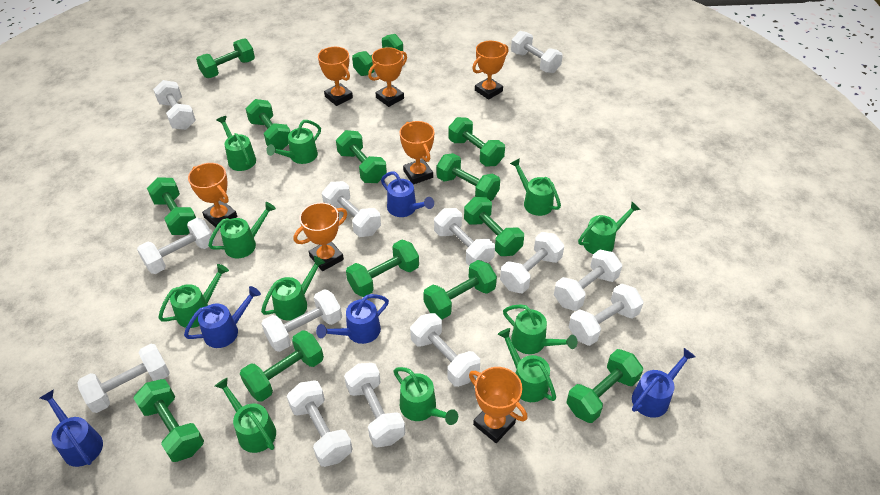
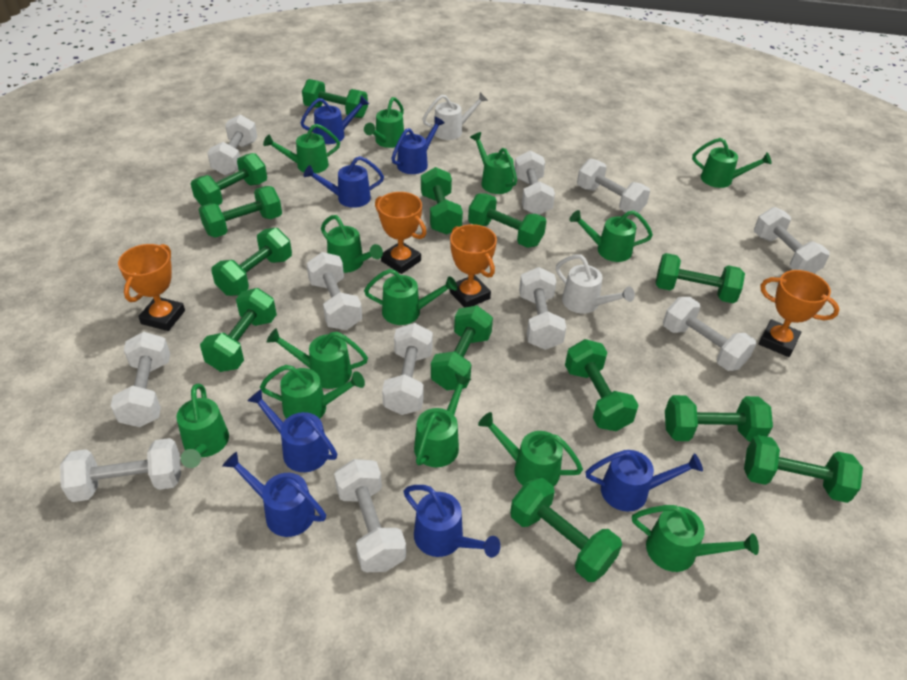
blue watering can: 5 -> 7
green watering can: 11 -> 13
orange trophy: 7 -> 4
white dumbbell: 13 -> 11
white watering can: 0 -> 2

